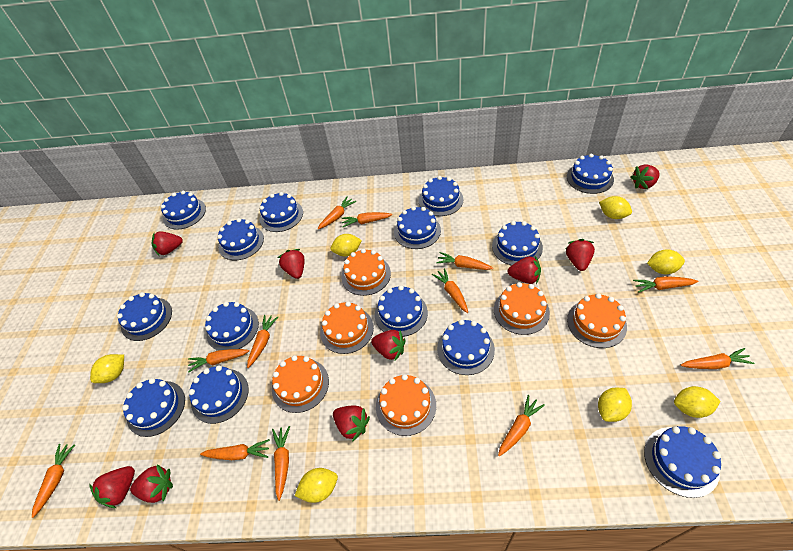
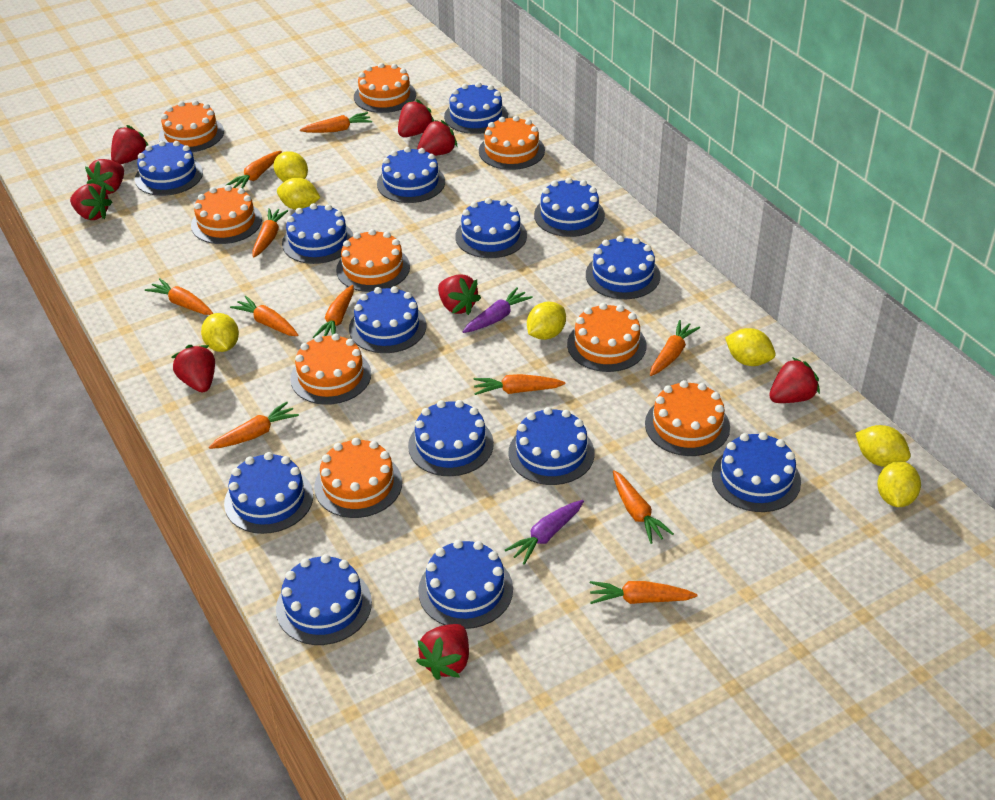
orange cake: 6 -> 9
orange carrot: 12 -> 11
purple carrot: 0 -> 2

